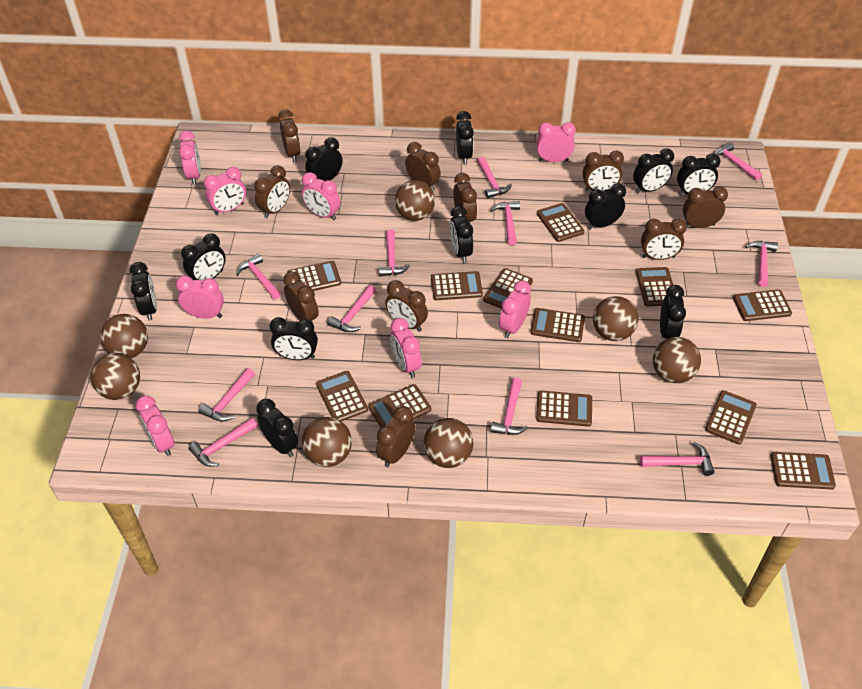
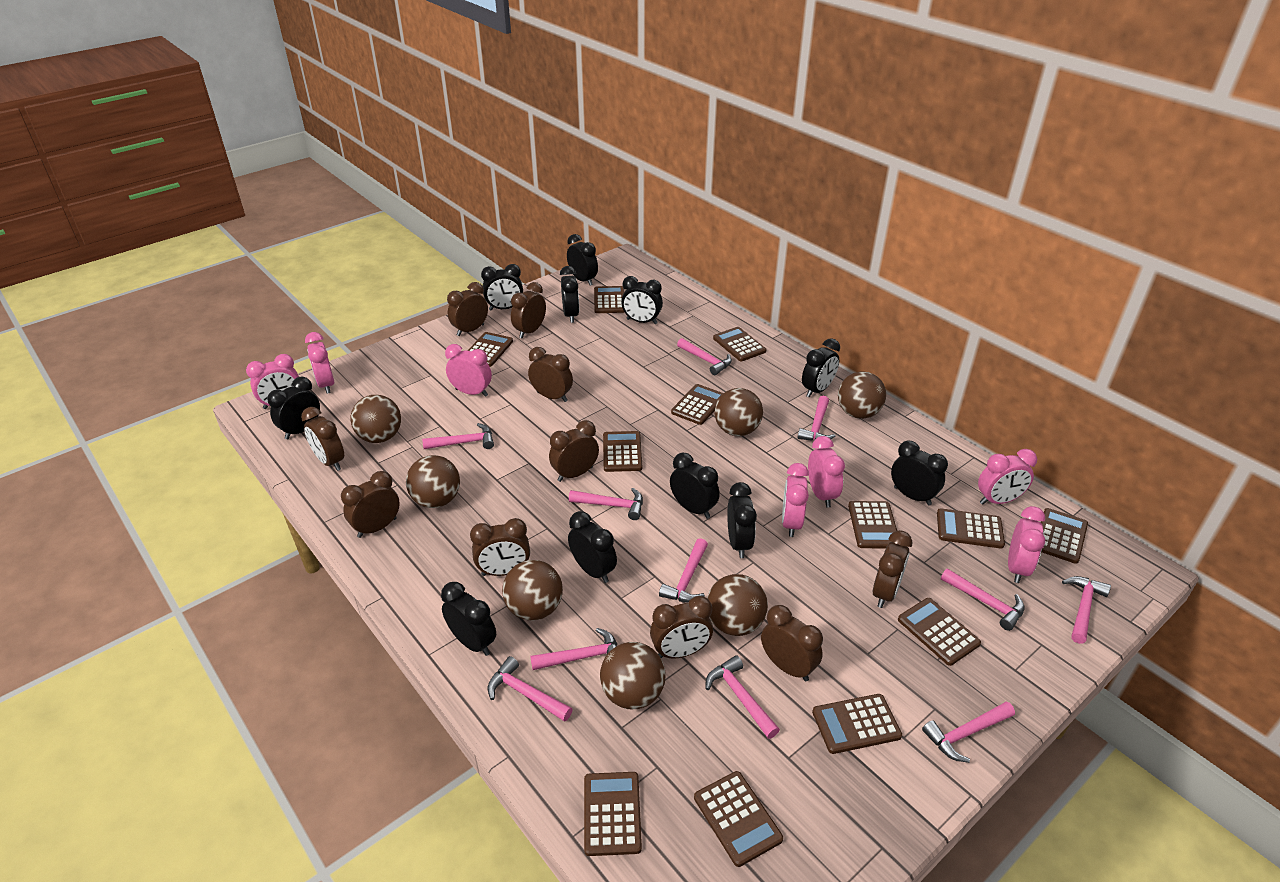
pink clock: 8 -> 7

